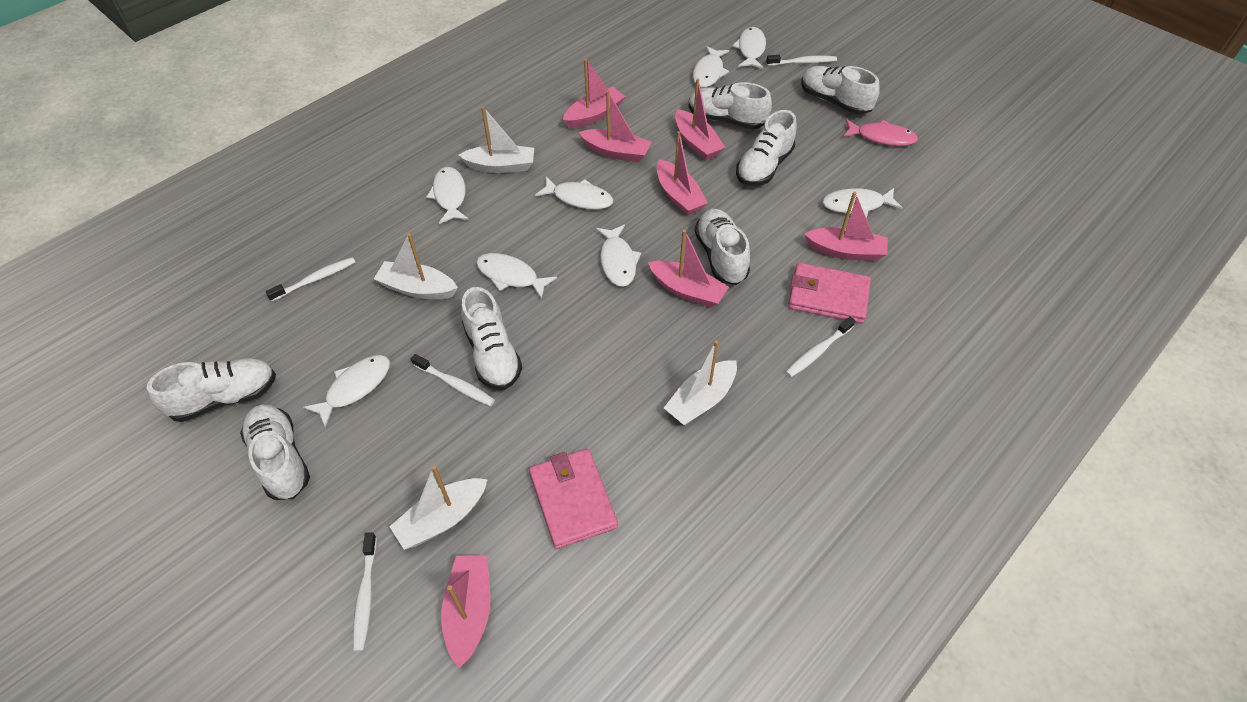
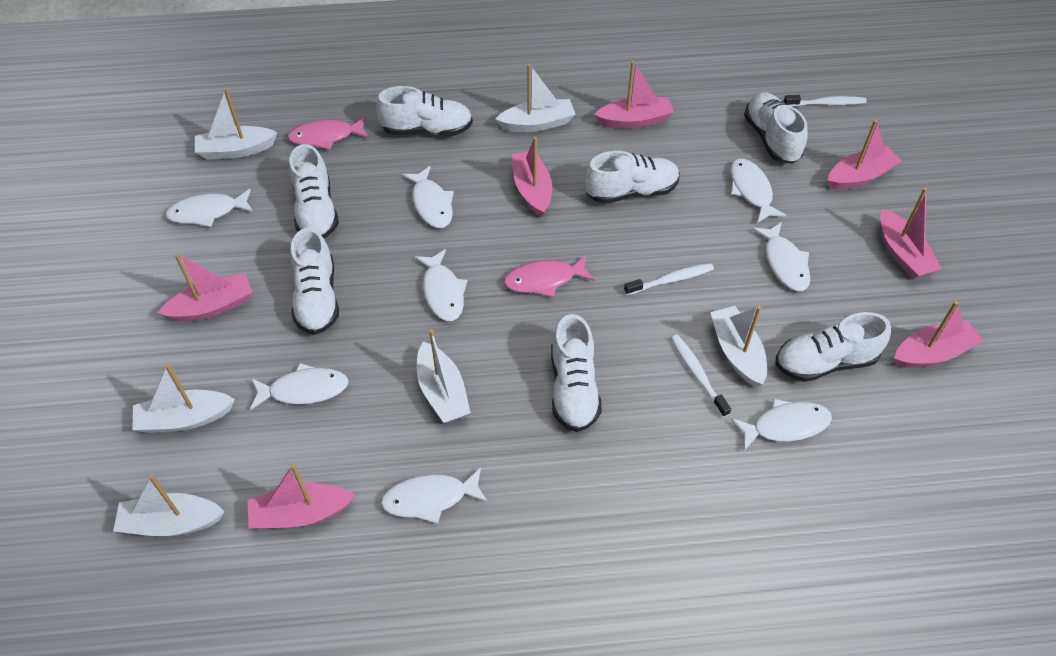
pink fish: 1 -> 2
pink wallet: 2 -> 0
white boat: 4 -> 6
white toothbrush: 5 -> 3

